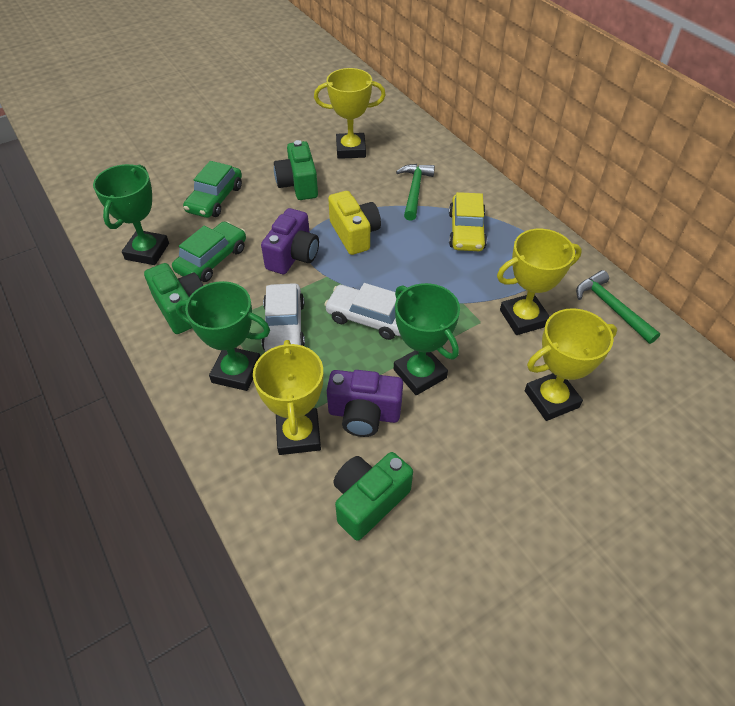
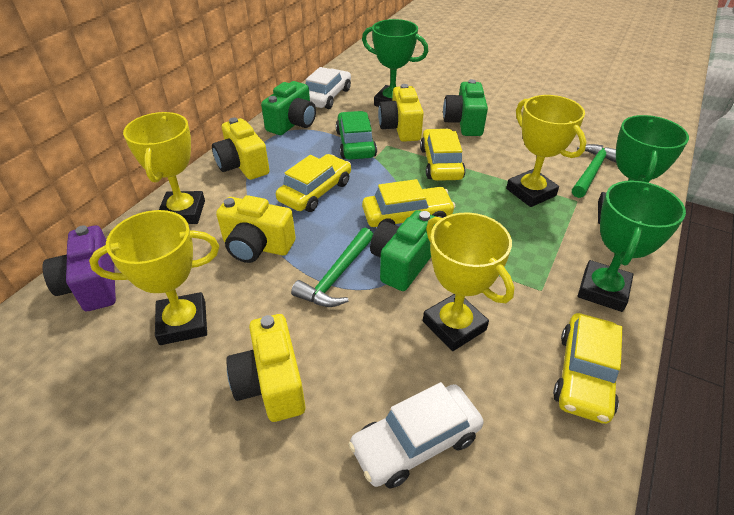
green car: 2 -> 1
purple camera: 2 -> 1
yellow camera: 1 -> 4
yellow car: 1 -> 4

